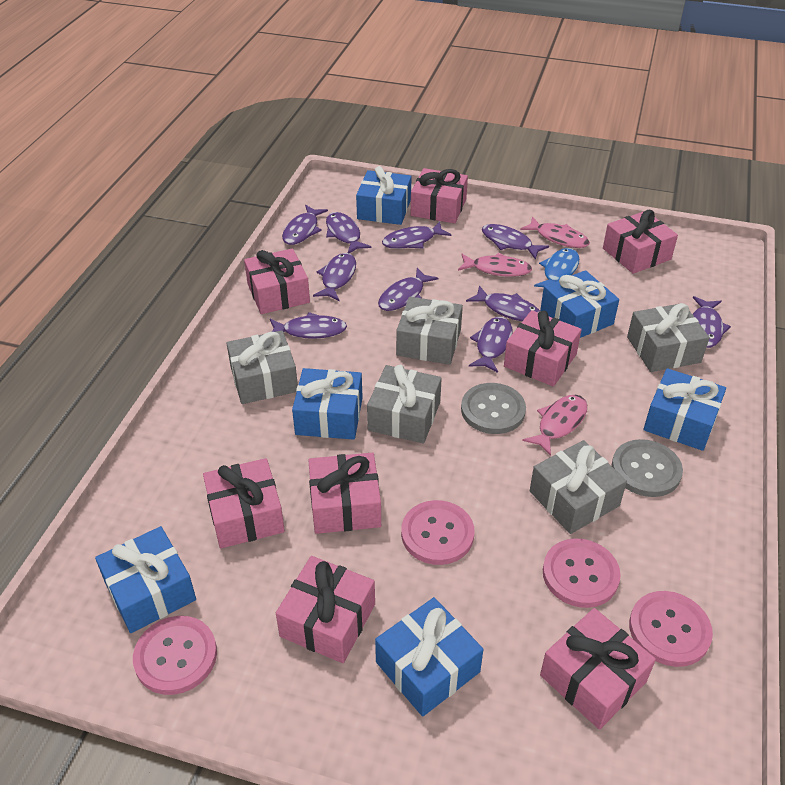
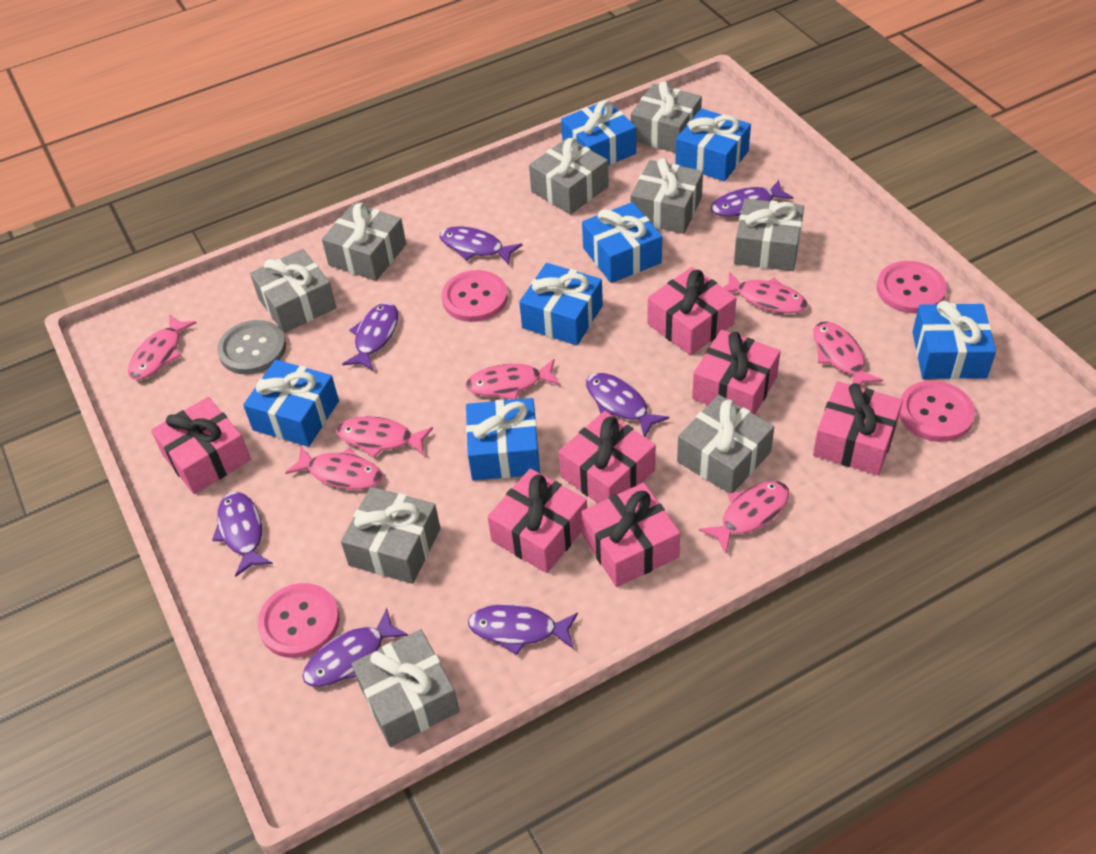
blue fish: 1 -> 0
blue gift: 6 -> 7
grey button: 2 -> 1
grey gift: 5 -> 9
pink fish: 3 -> 7
pink gift: 8 -> 7
purple fish: 10 -> 7

